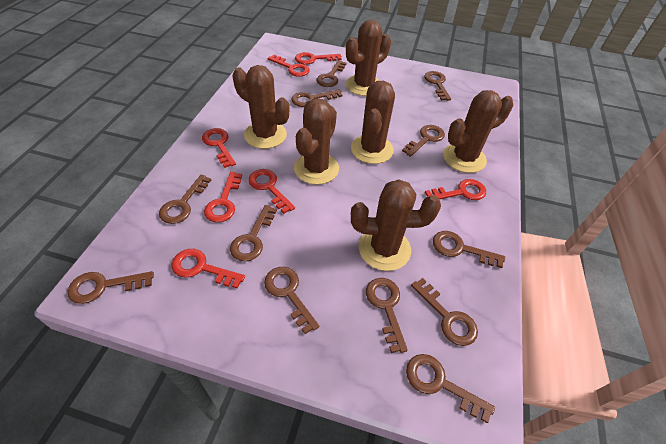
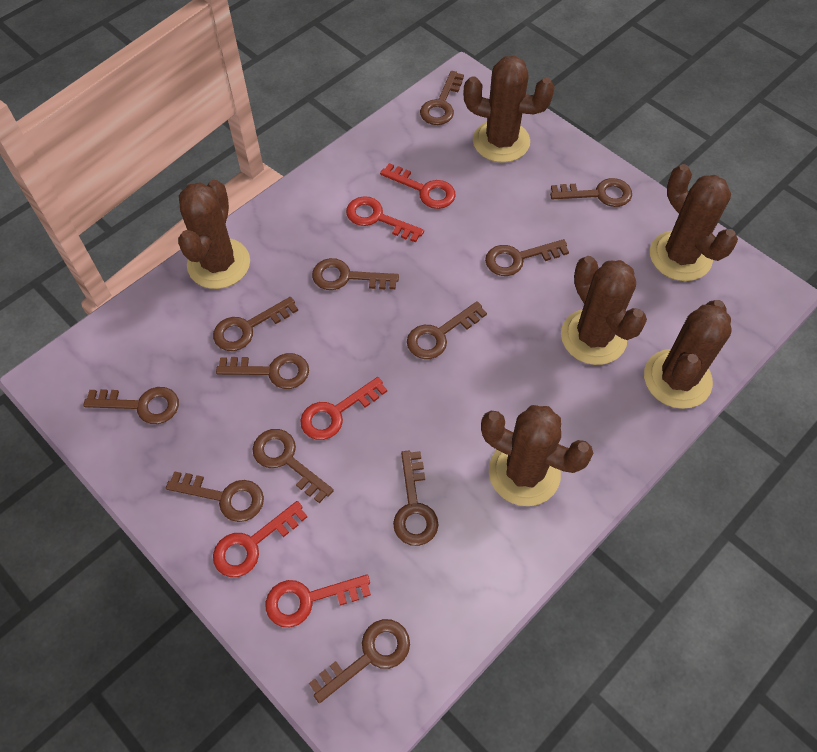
red key: 7 -> 5

